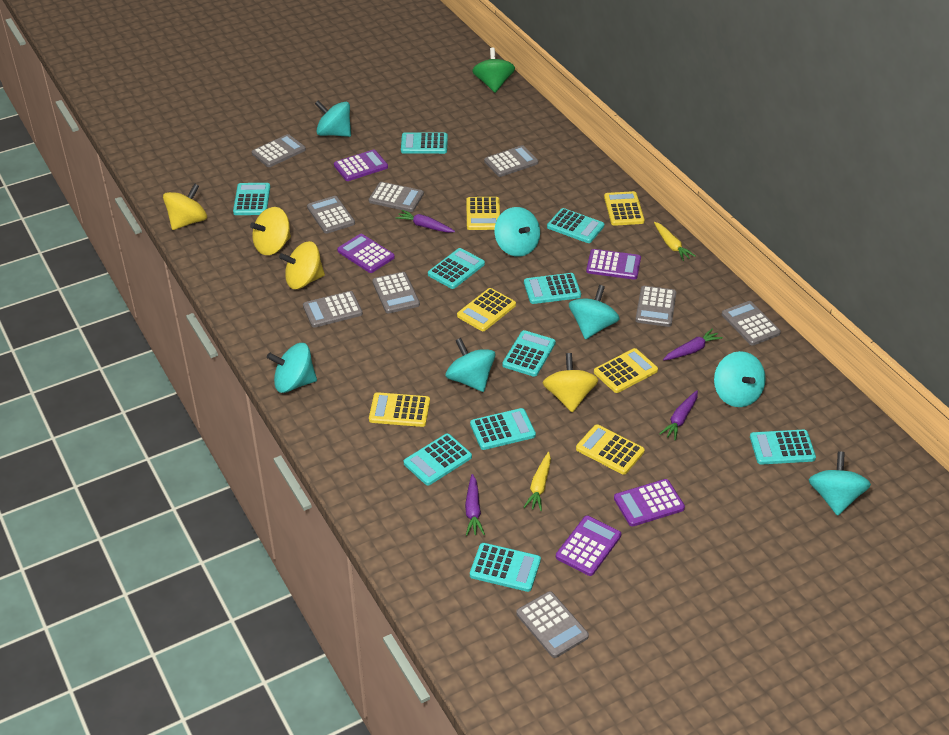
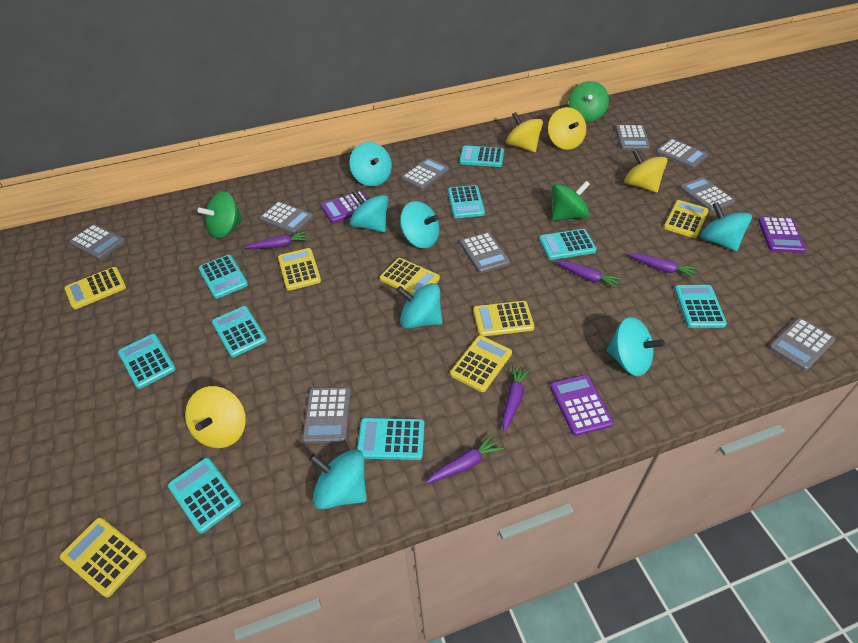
green spinning top: 1 -> 3
purple calculator: 5 -> 3
purple carrot: 4 -> 5
turquoise calculator: 10 -> 9
yellow calculator: 6 -> 7
yellow carrot: 2 -> 0

